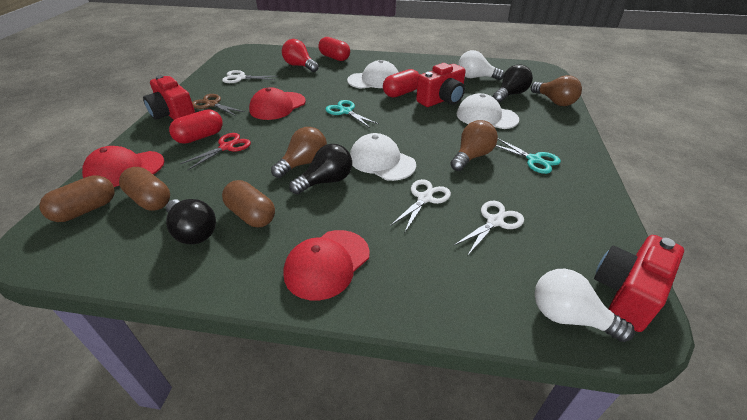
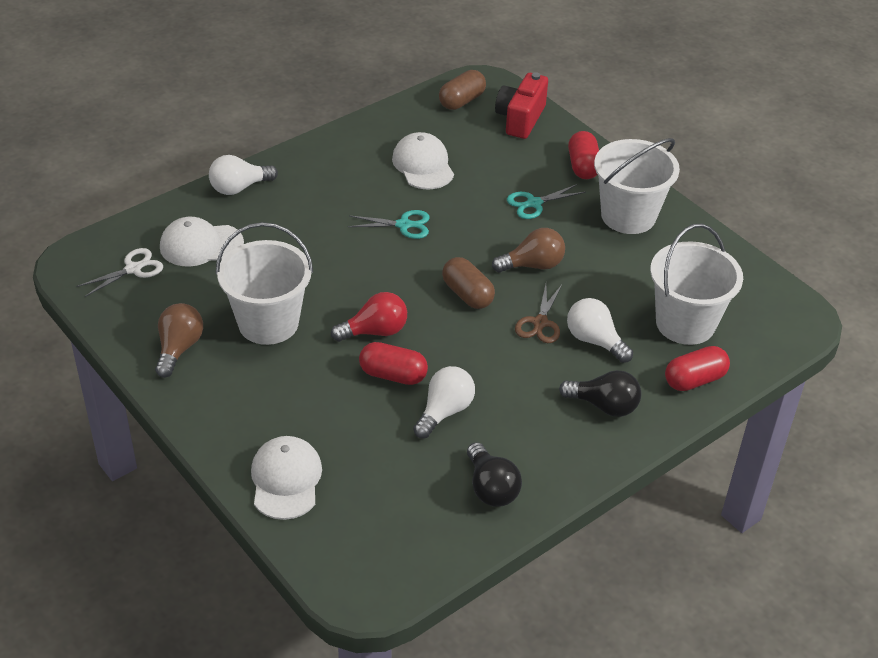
black light bulb: 3 -> 2
brown capsule: 3 -> 2
brown light bulb: 3 -> 2
red camera: 3 -> 1
red cap: 3 -> 0
red scissors: 1 -> 0
white bucket: 0 -> 3
white light bulb: 2 -> 3
white scissors: 3 -> 1

